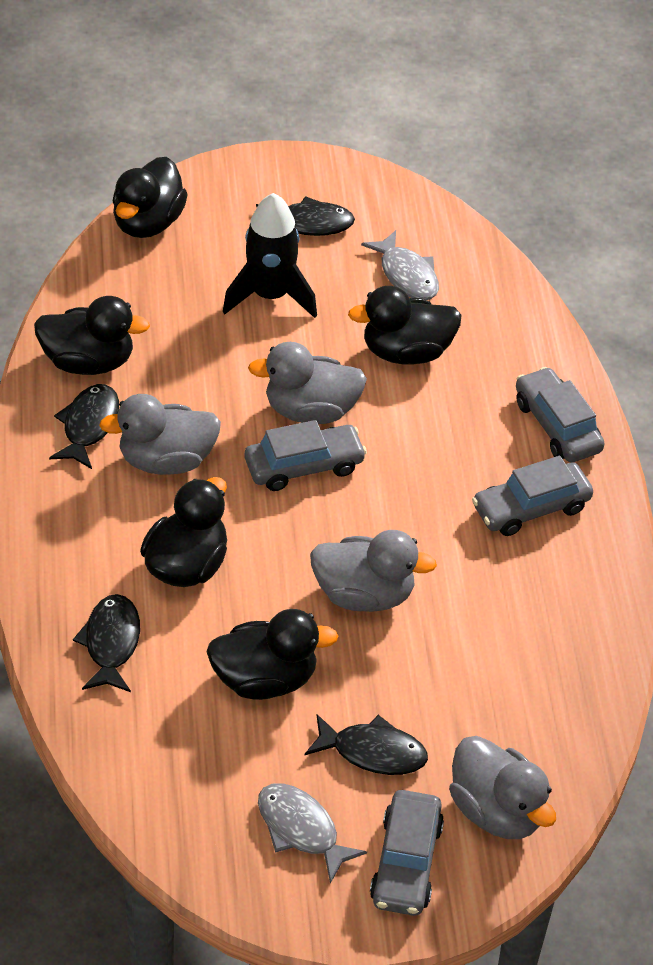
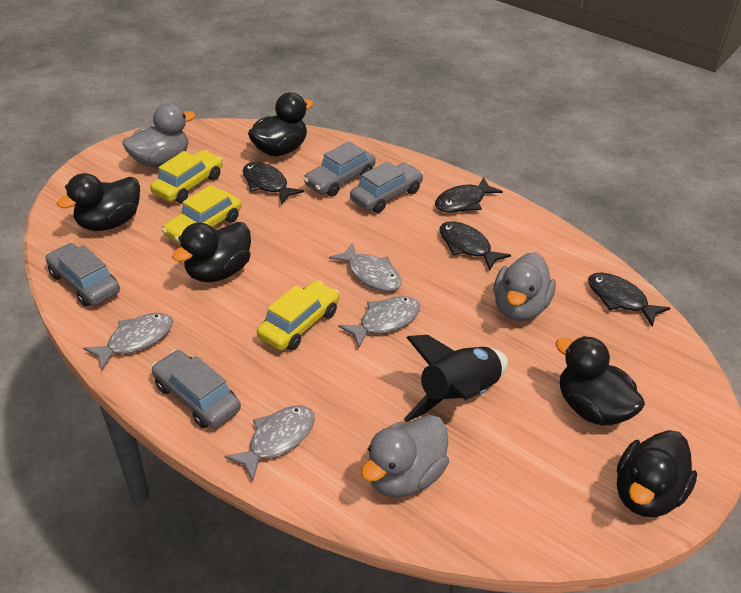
grey duck: 4 -> 3
grey fish: 2 -> 4
yellow car: 0 -> 3

